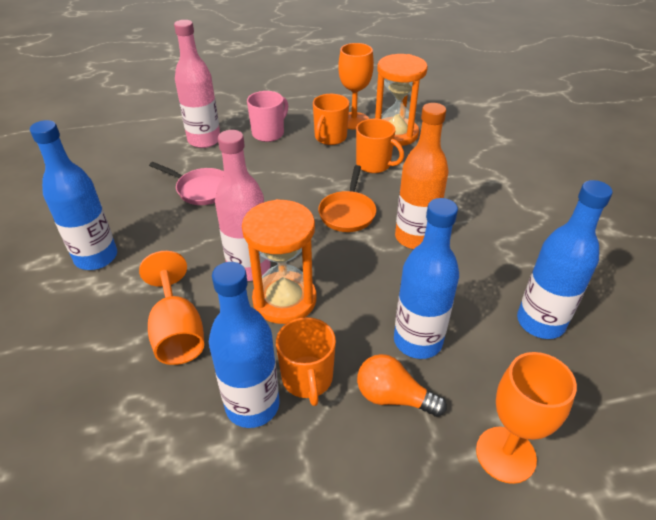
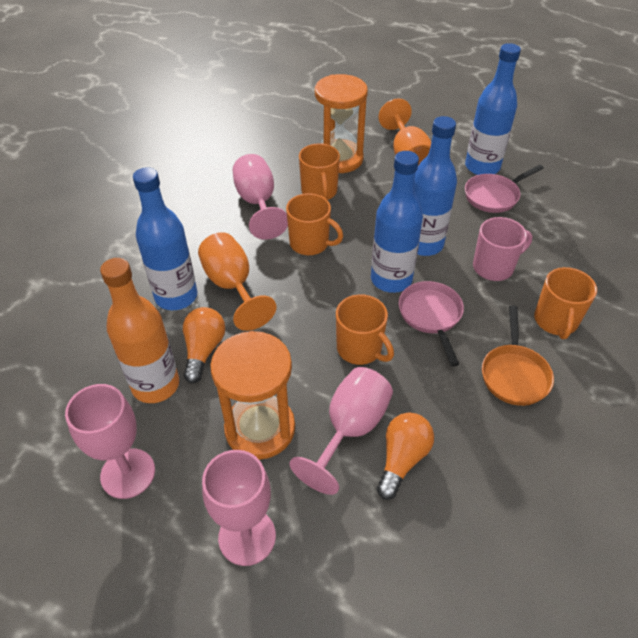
orange goblet: 3 -> 2
orange light bulb: 1 -> 2
orange mug: 3 -> 4
pink bottle: 2 -> 0
pink goblet: 0 -> 4
pink pan: 1 -> 2

